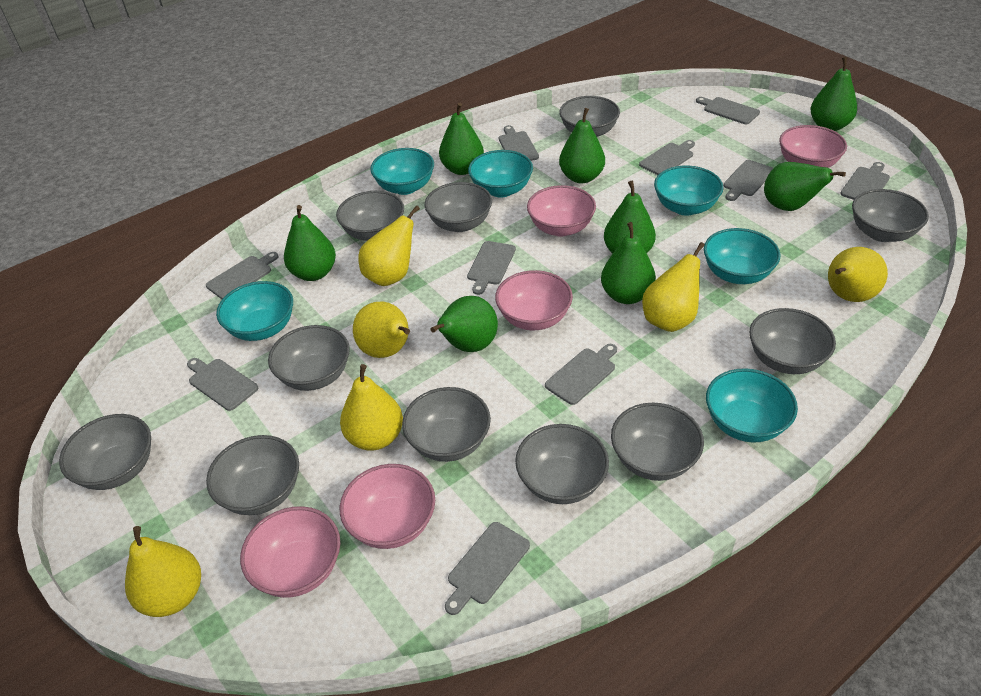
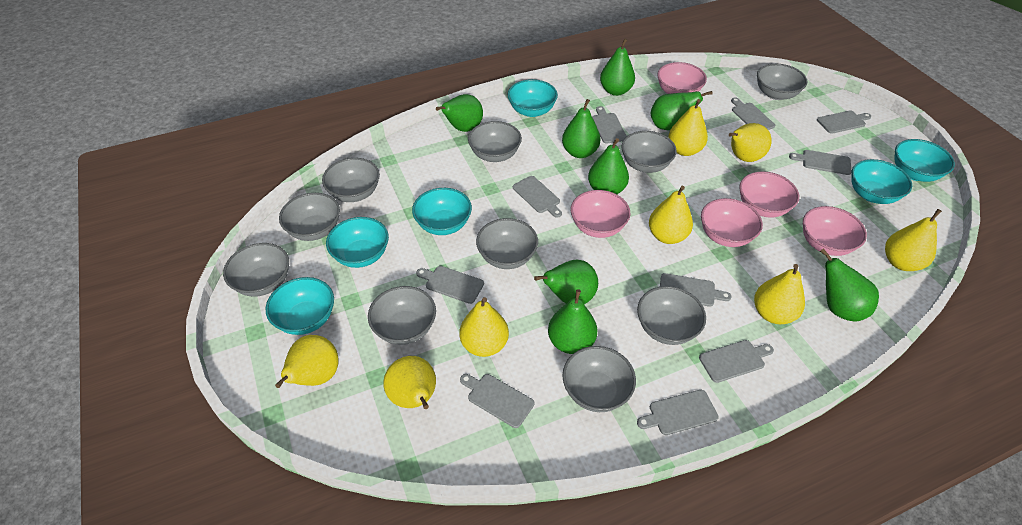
grey bowl: 11 -> 10
yellow pear: 6 -> 8

